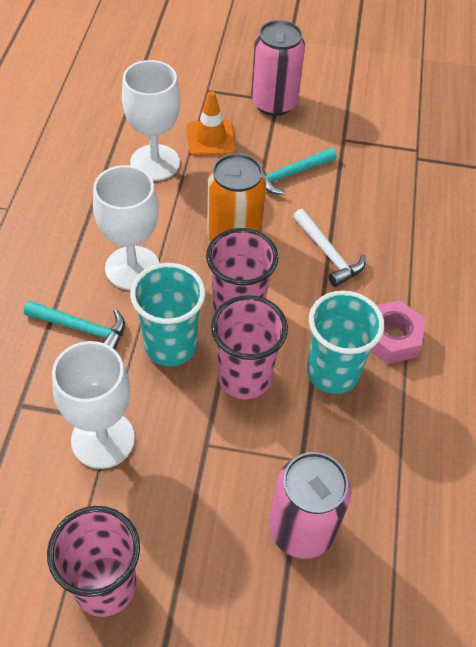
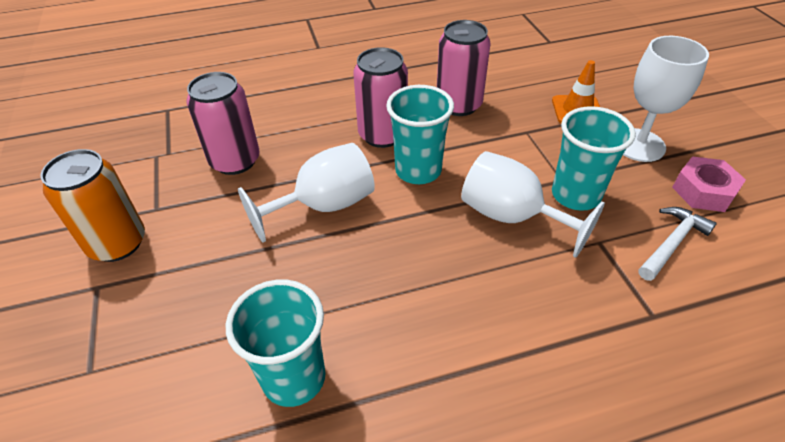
pink can: 2 -> 3
pink cup: 3 -> 0
turquoise cup: 2 -> 3
turquoise hammer: 2 -> 0

